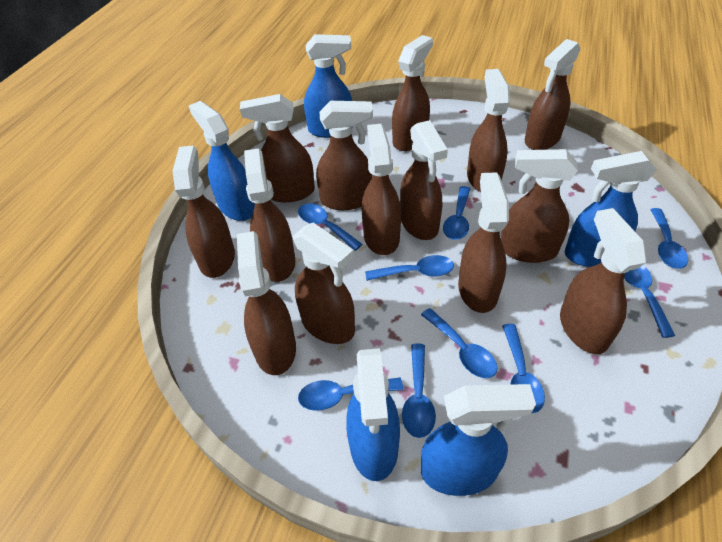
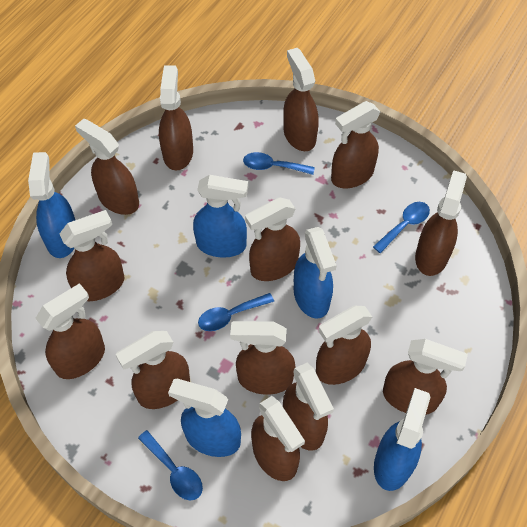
blue spoon: 9 -> 4

